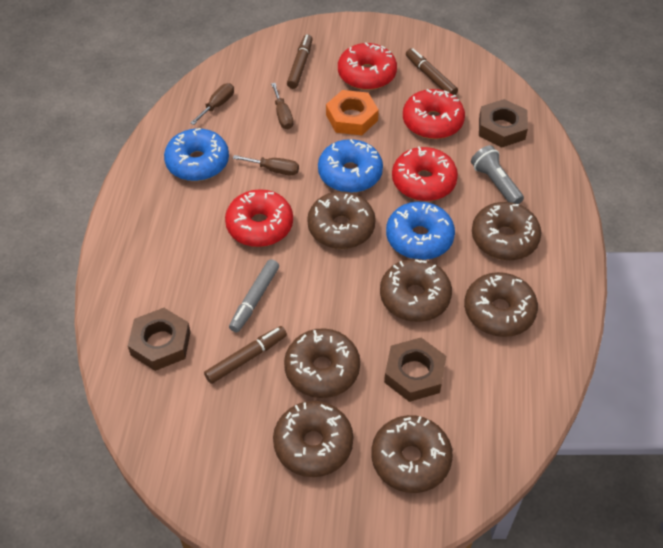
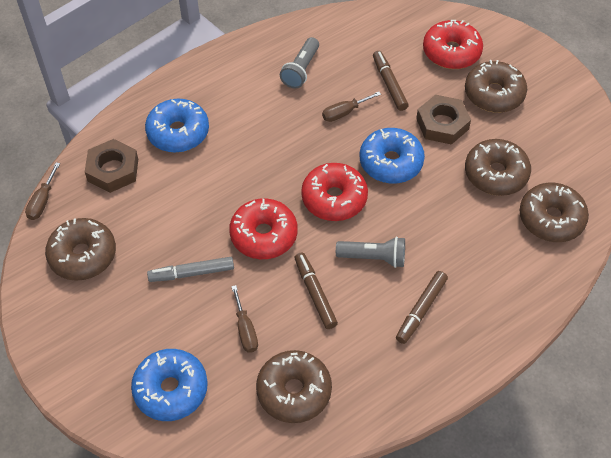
brown donut: 7 -> 5
brown nut: 3 -> 2
grey flashlight: 1 -> 2
orange nut: 1 -> 0
red donut: 4 -> 3

